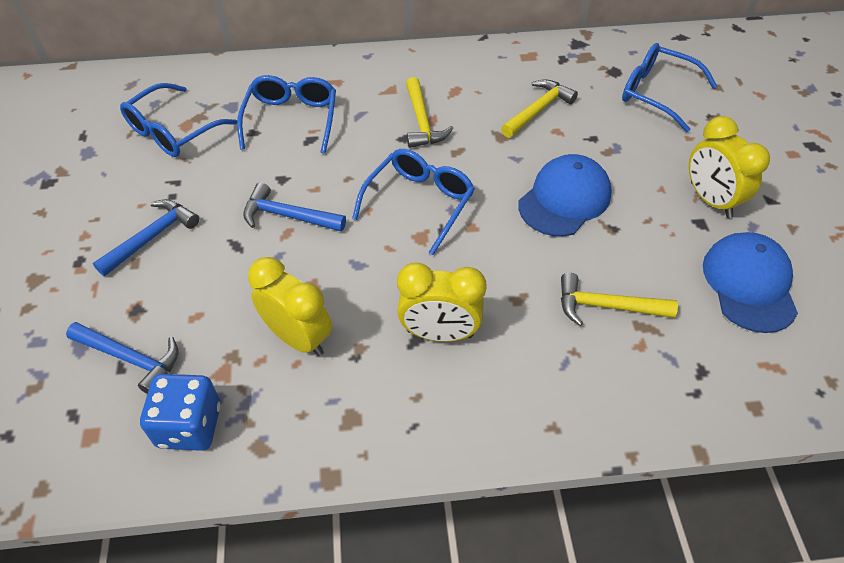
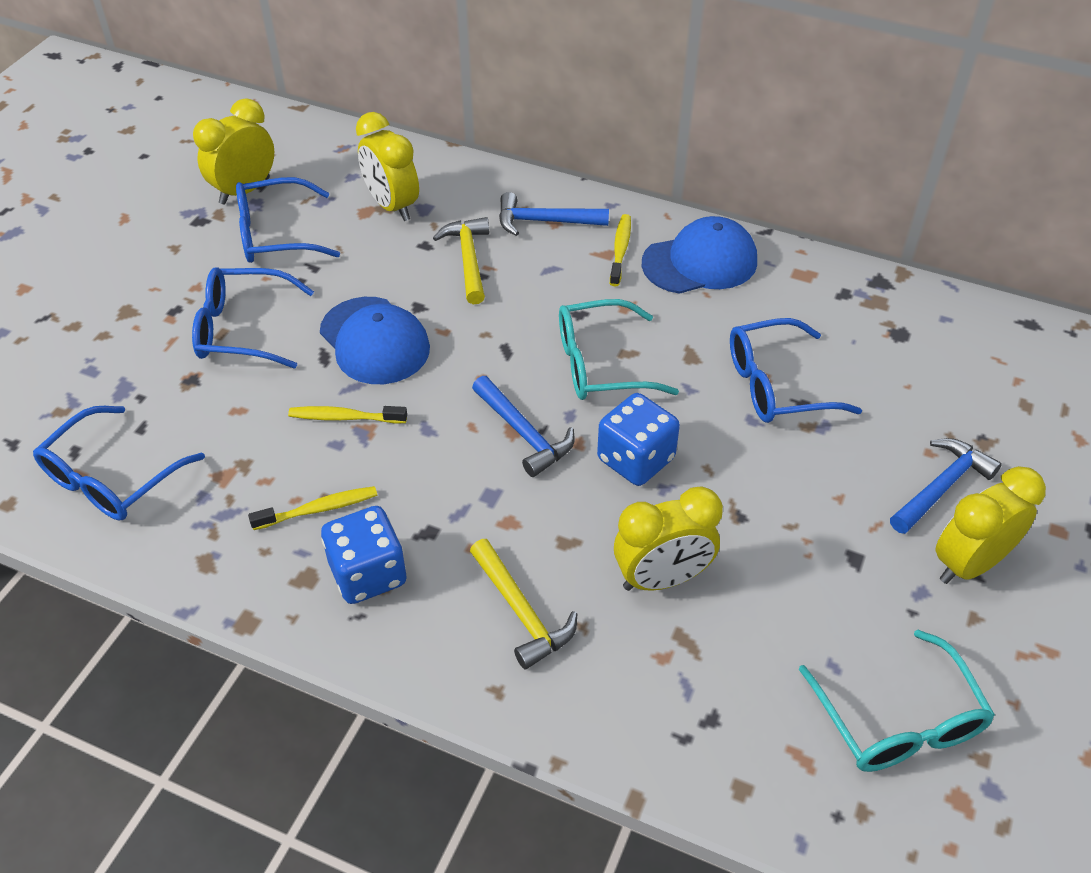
blue dice: 1 -> 2
turquoise glasses: 0 -> 2
yellow clock: 3 -> 4
yellow hammer: 3 -> 2
yellow toothbrush: 0 -> 3

